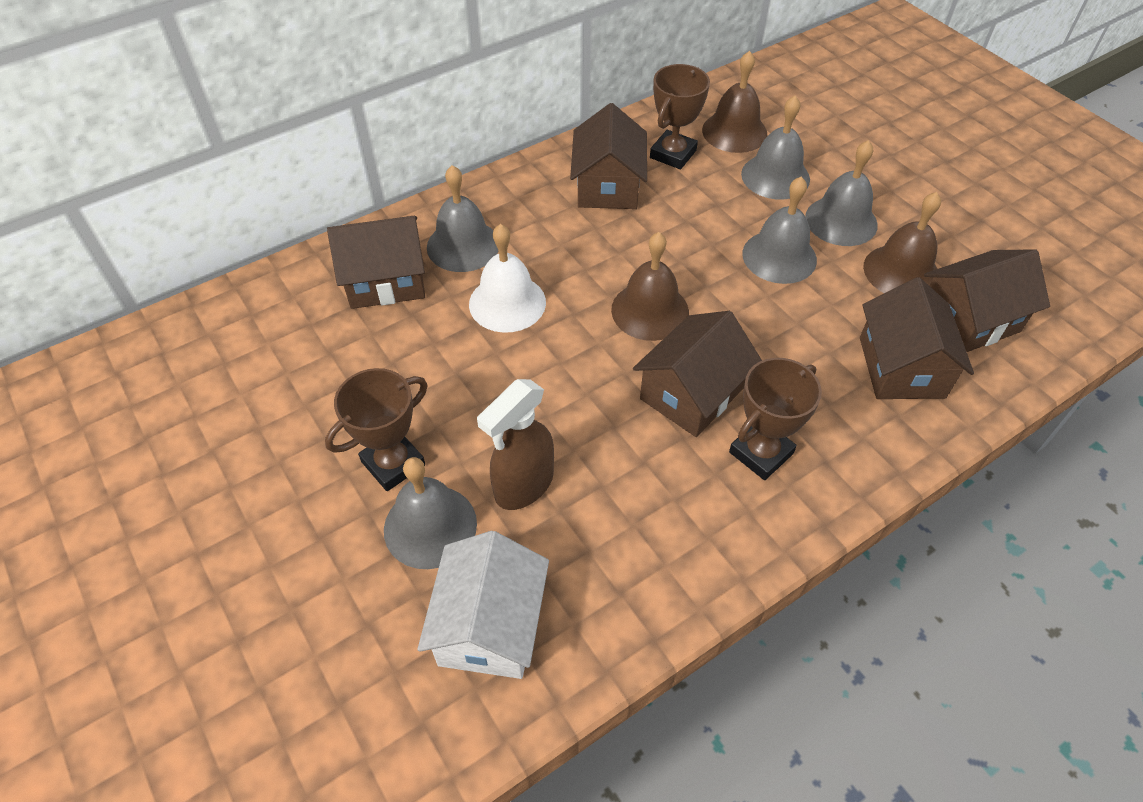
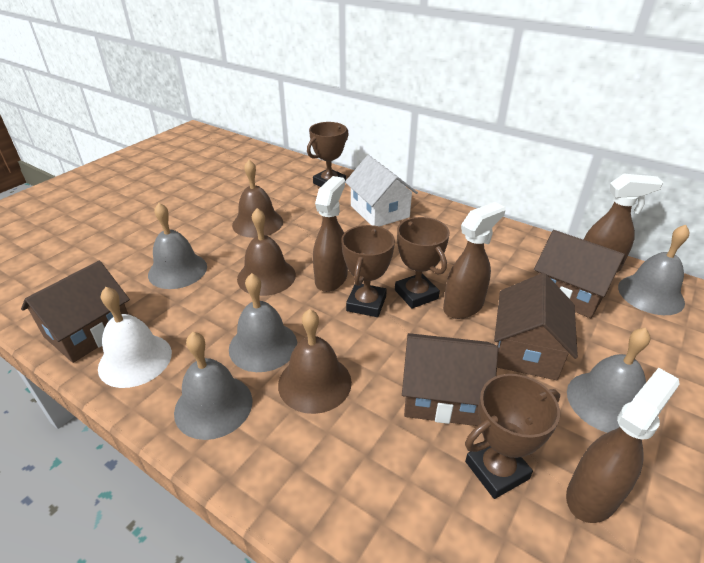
brown house: 5 -> 4
brown spray bottle: 1 -> 4
brown trophy: 3 -> 4

